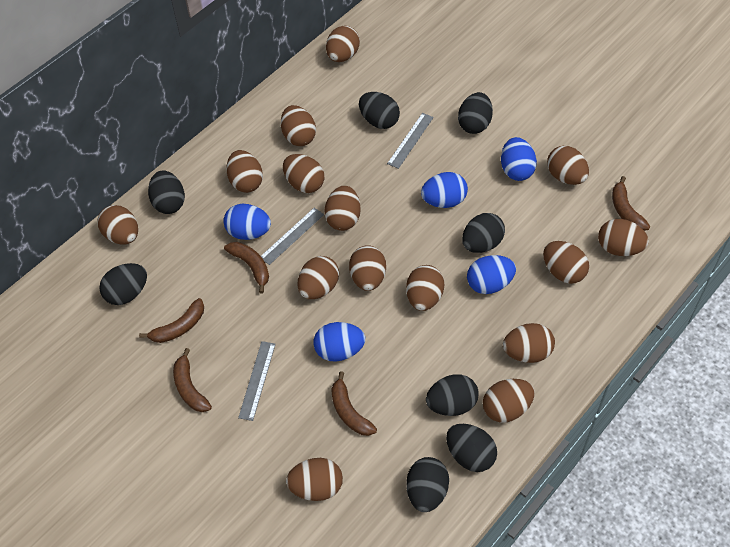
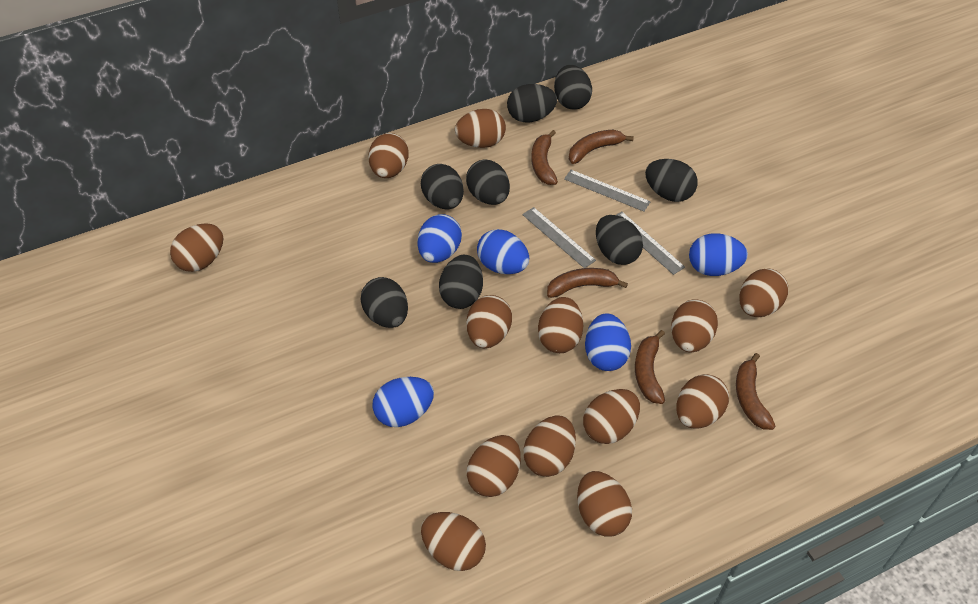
brown egg: 15 -> 13

